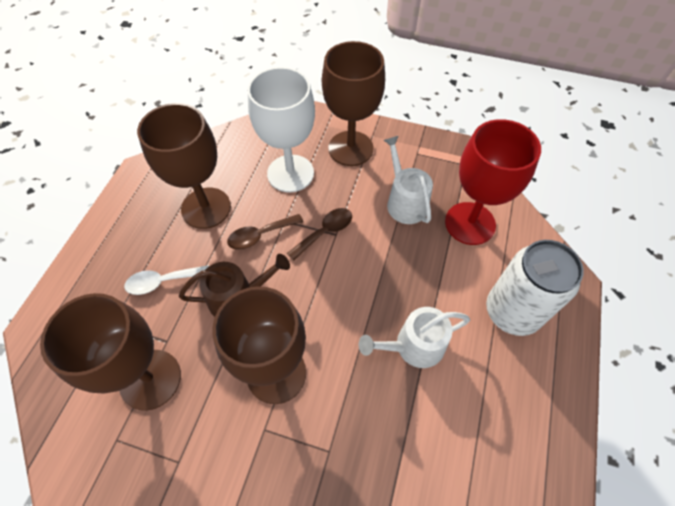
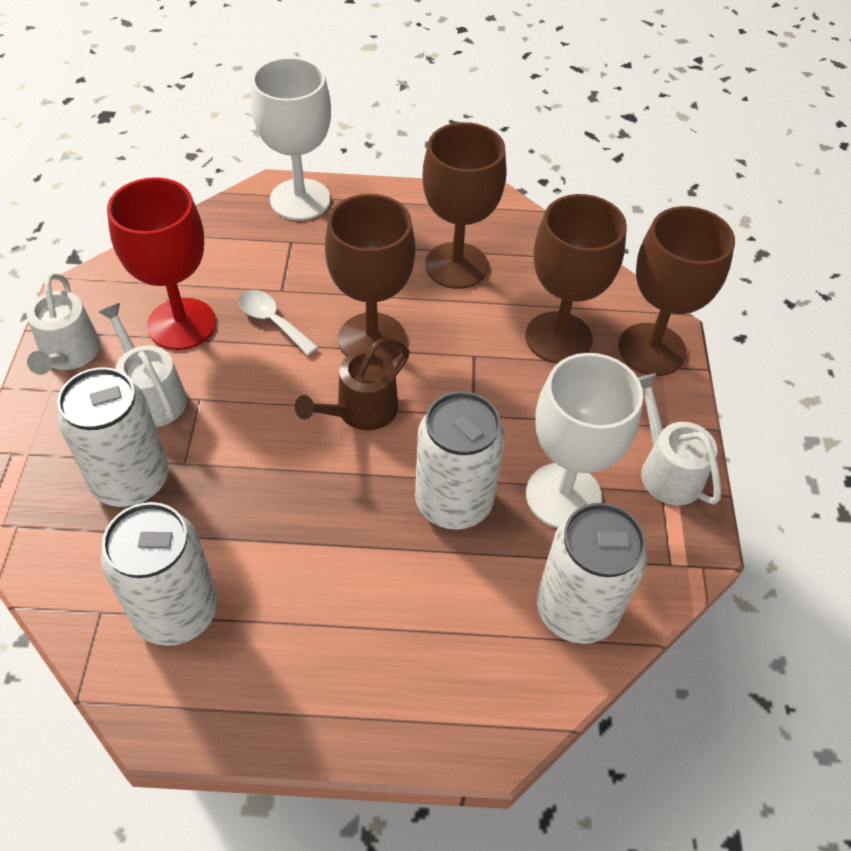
brown spoon: 2 -> 0
white can: 1 -> 4
white goblet: 1 -> 2
white watering can: 2 -> 3

